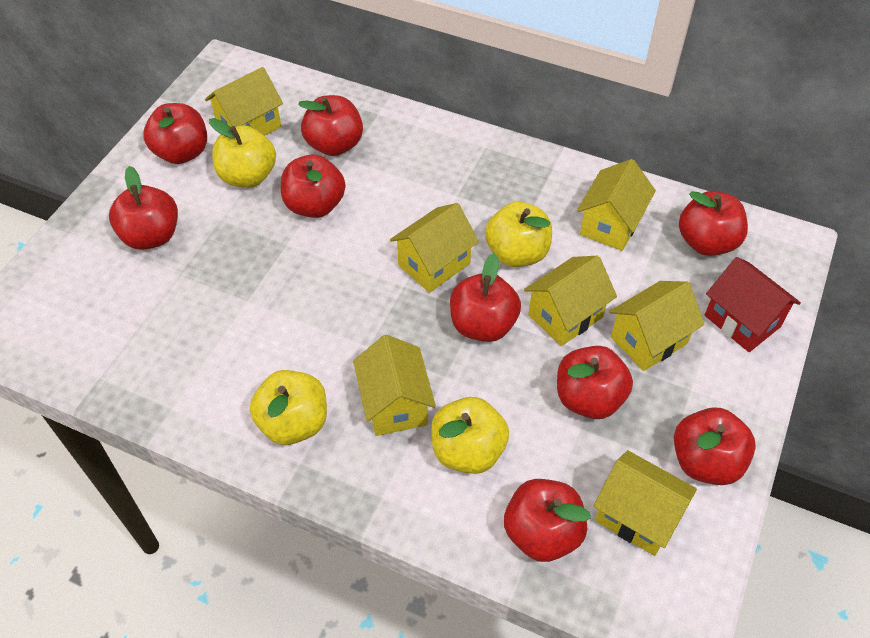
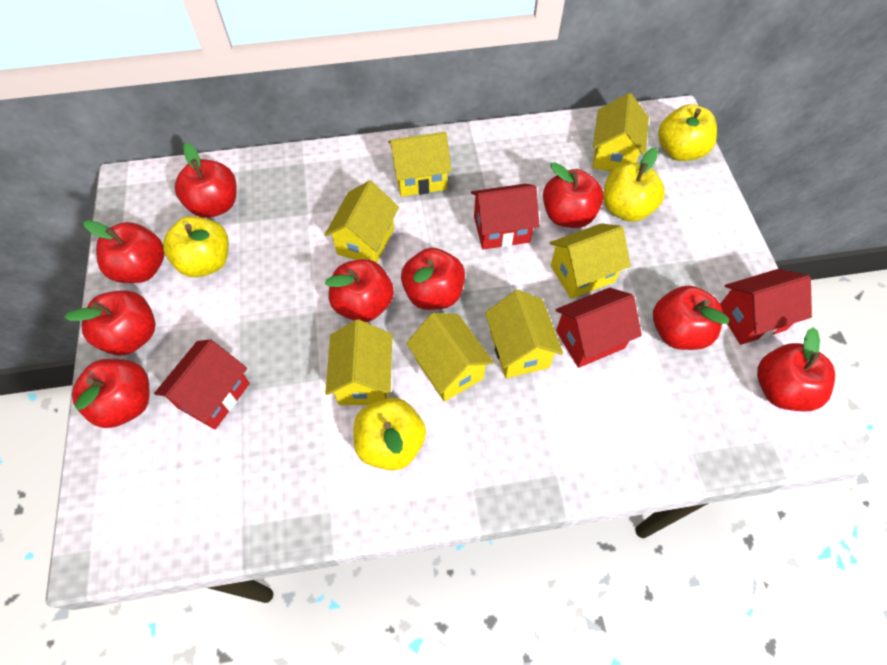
red house: 1 -> 4

